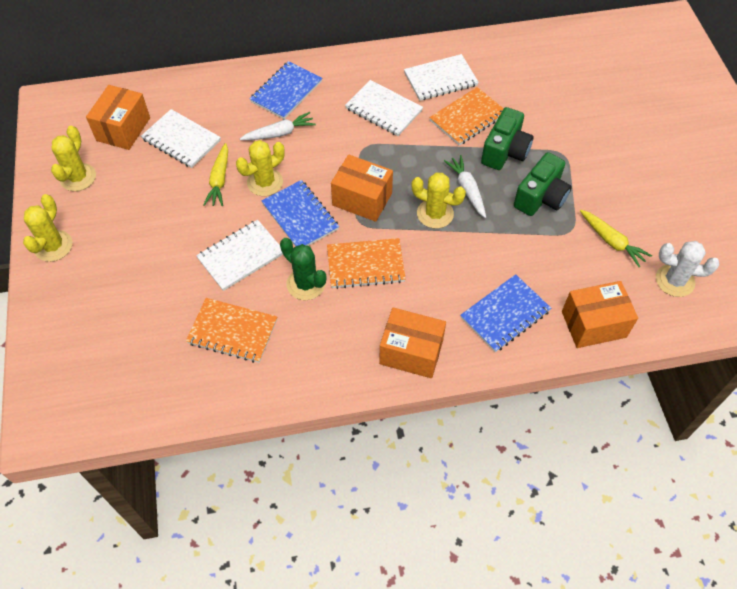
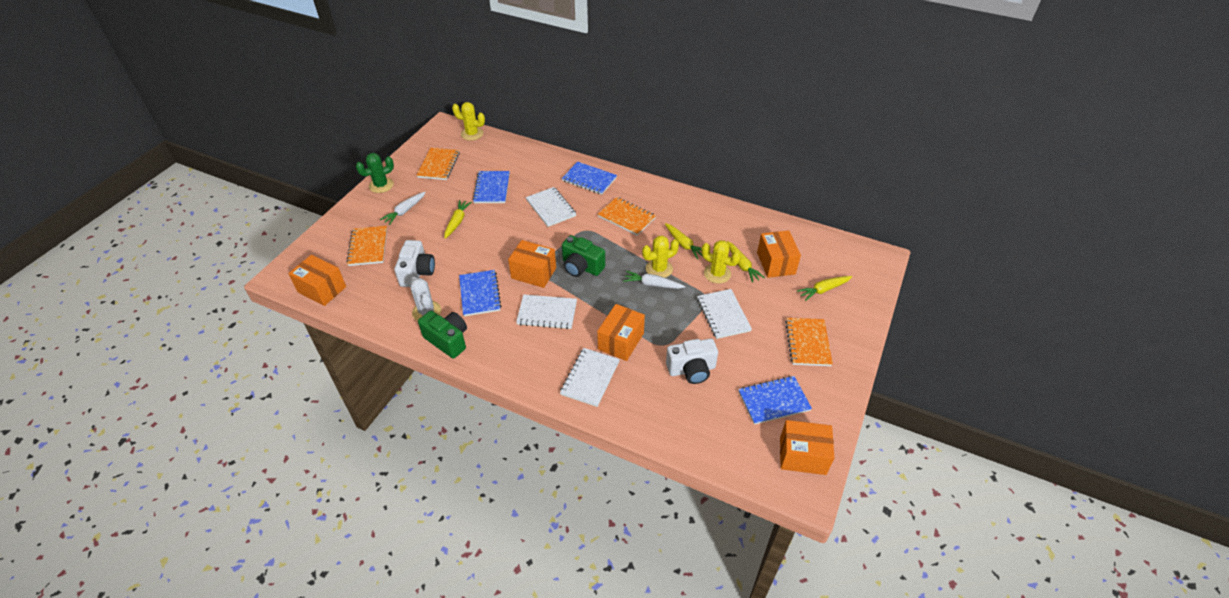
blue notebook: 3 -> 4
orange box: 4 -> 5
orange notebook: 3 -> 4
white camera: 0 -> 2
yellow cactus: 4 -> 3
yellow carrot: 2 -> 4

